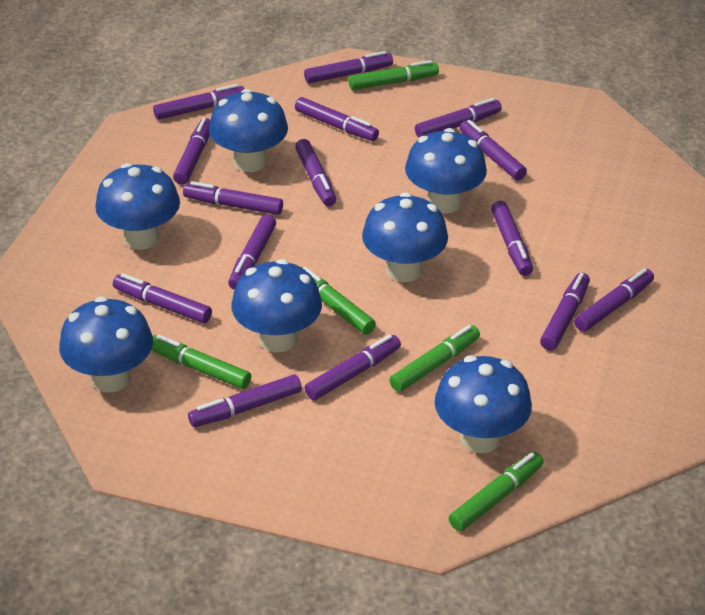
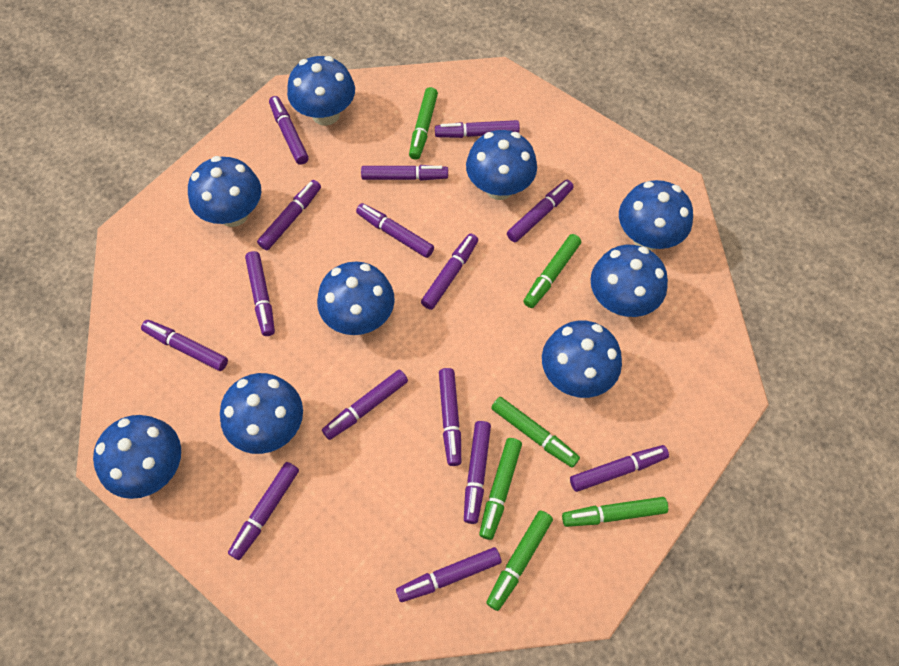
blue mushroom: 7 -> 9
green marker: 5 -> 6

